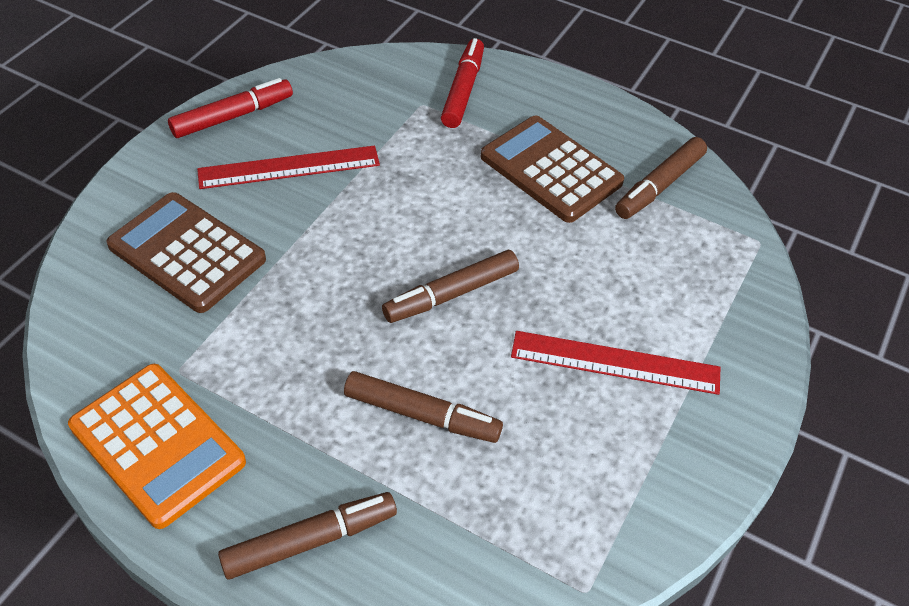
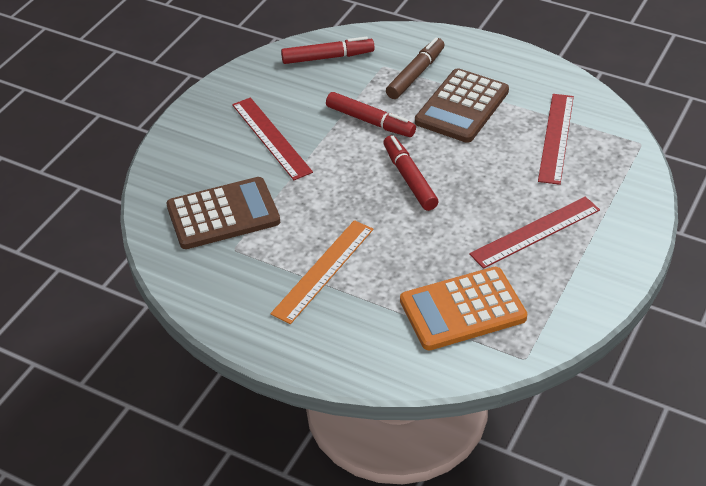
brown marker: 4 -> 1
orange ruler: 0 -> 1
red marker: 2 -> 3
red ruler: 2 -> 3

